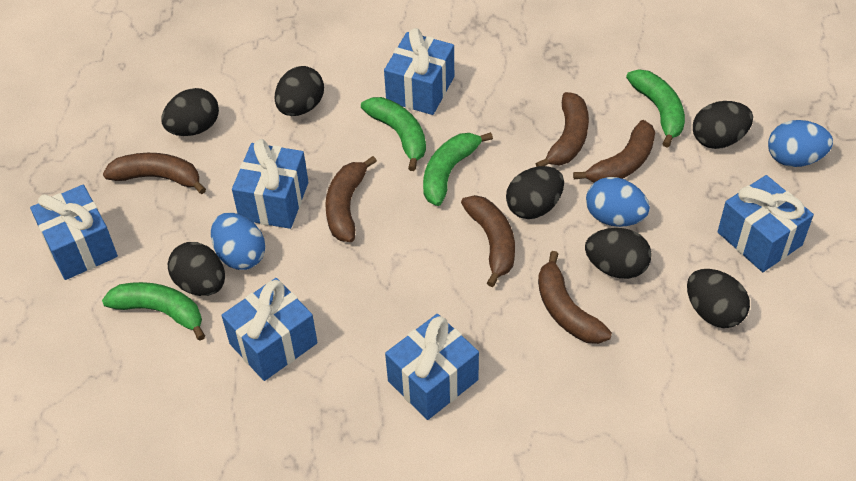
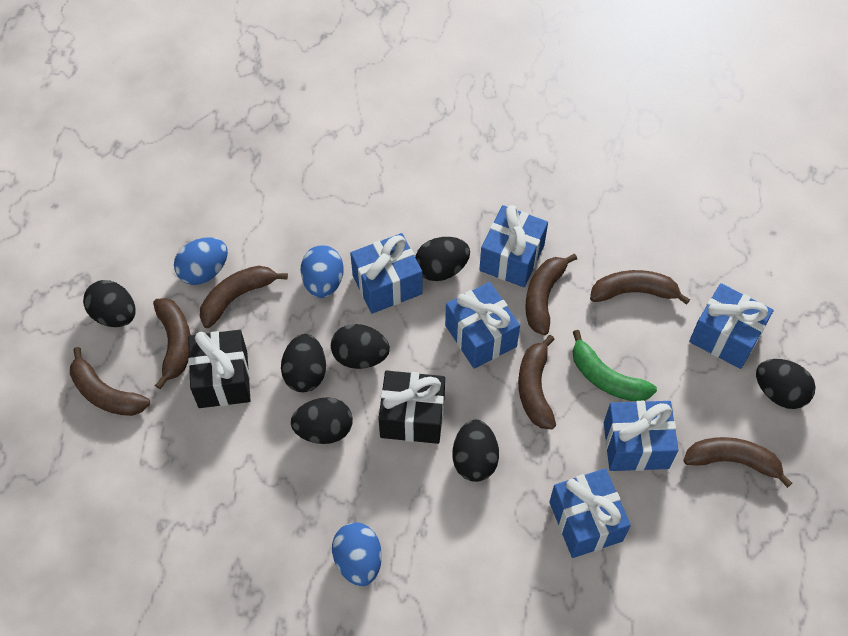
black gift: 0 -> 2
brown banana: 6 -> 7
green banana: 4 -> 1

